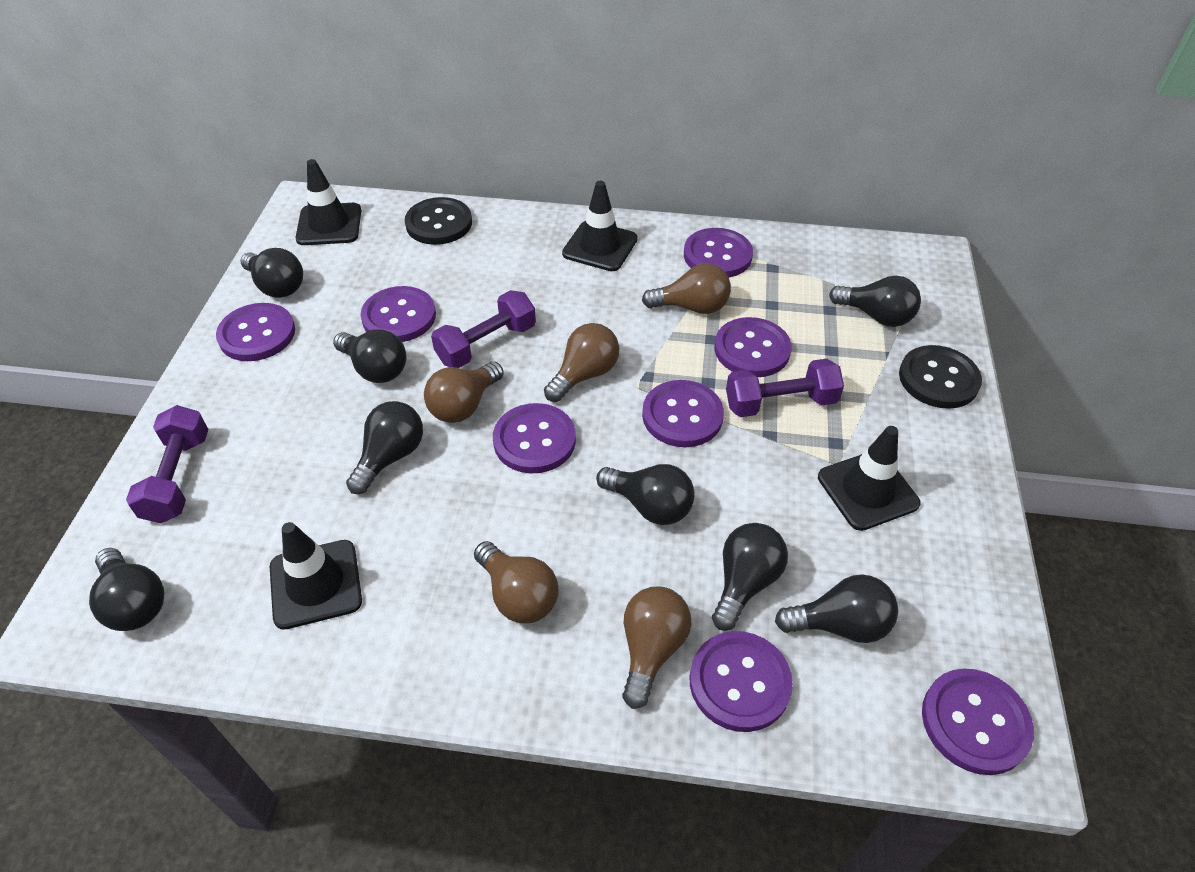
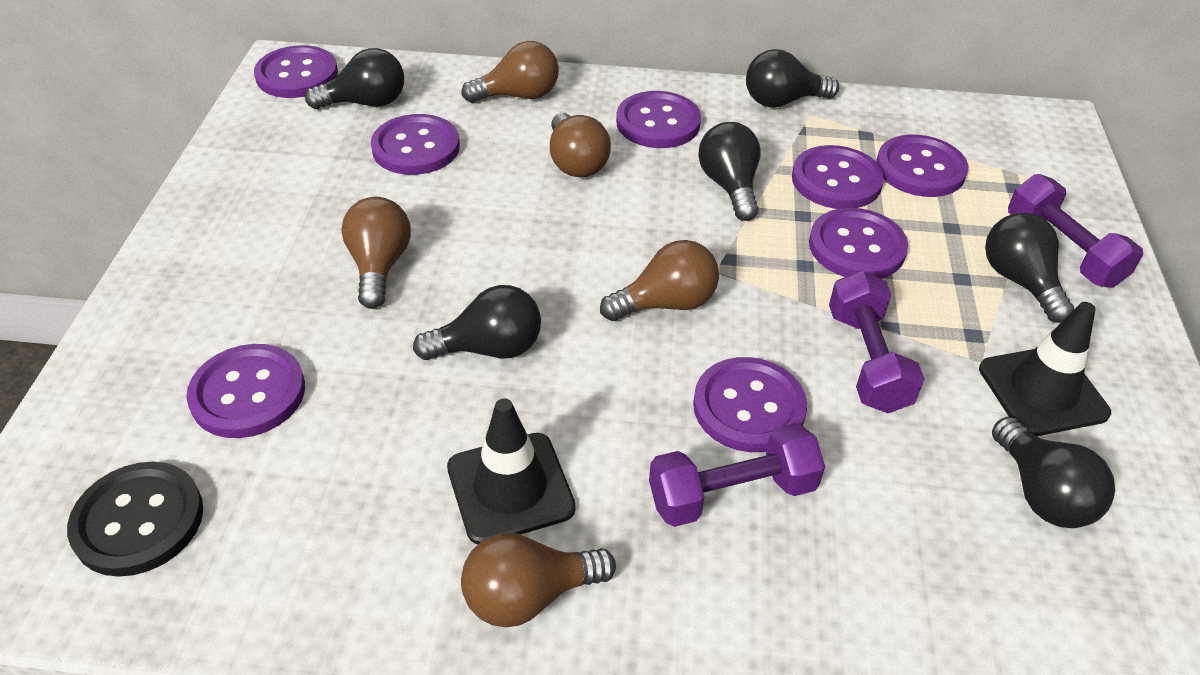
black button: 2 -> 1
black light bulb: 8 -> 6
black traffic cone: 4 -> 2

